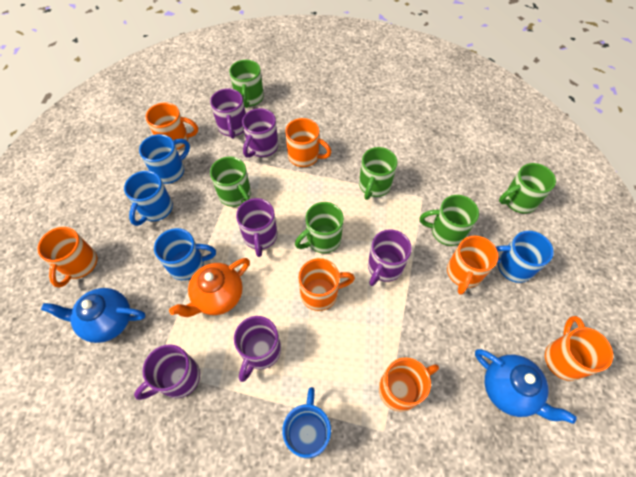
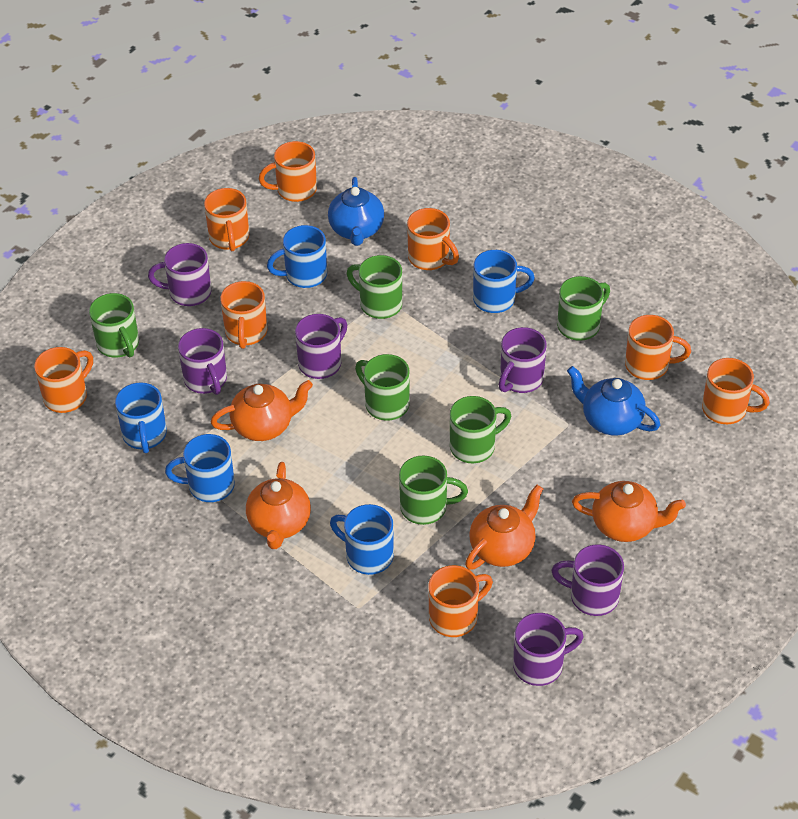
orange mug: 7 -> 8
orange teapot: 1 -> 4

